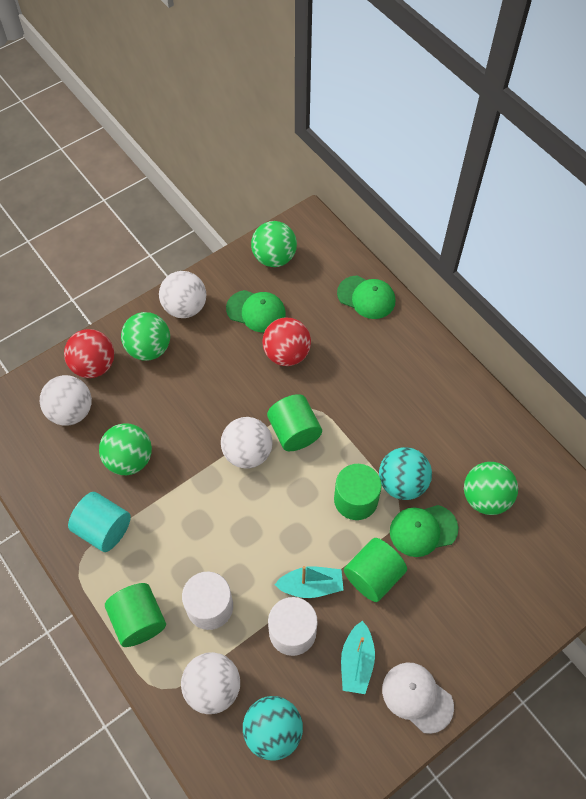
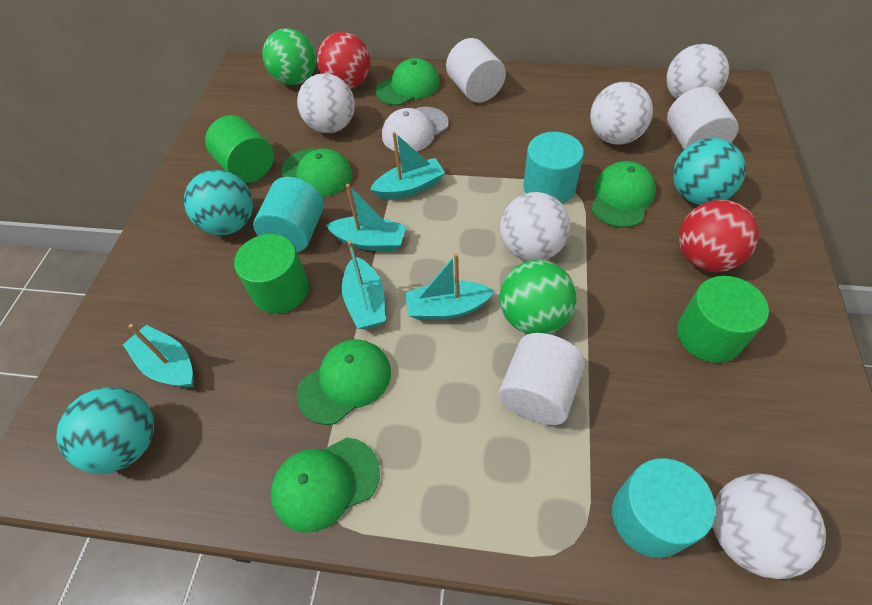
green ball: 4 -> 2
green cap: 3 -> 5
green cylinder: 4 -> 3
turquoise ball: 2 -> 3
turquoise boat: 2 -> 5
turquoise cylinder: 1 -> 3
white ball: 4 -> 5
white cylinder: 2 -> 3

